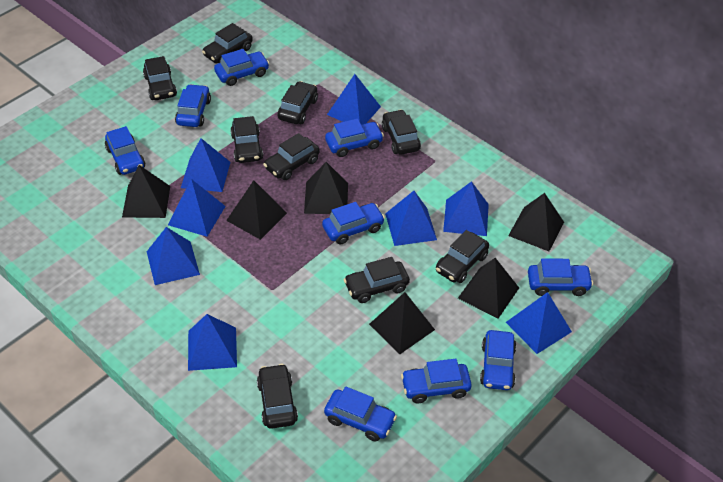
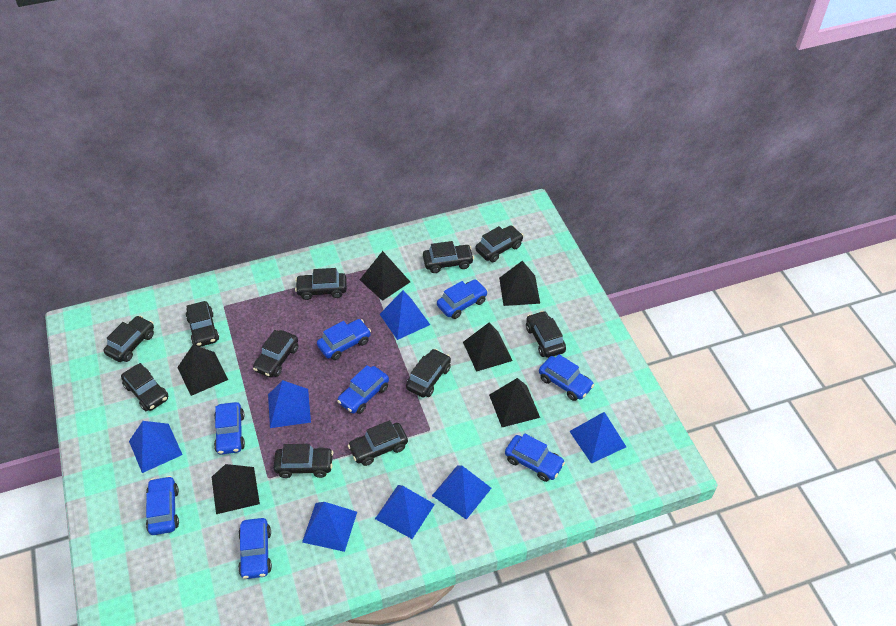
black car: 9 -> 11
blue car: 9 -> 8
blue pyramid: 8 -> 7

